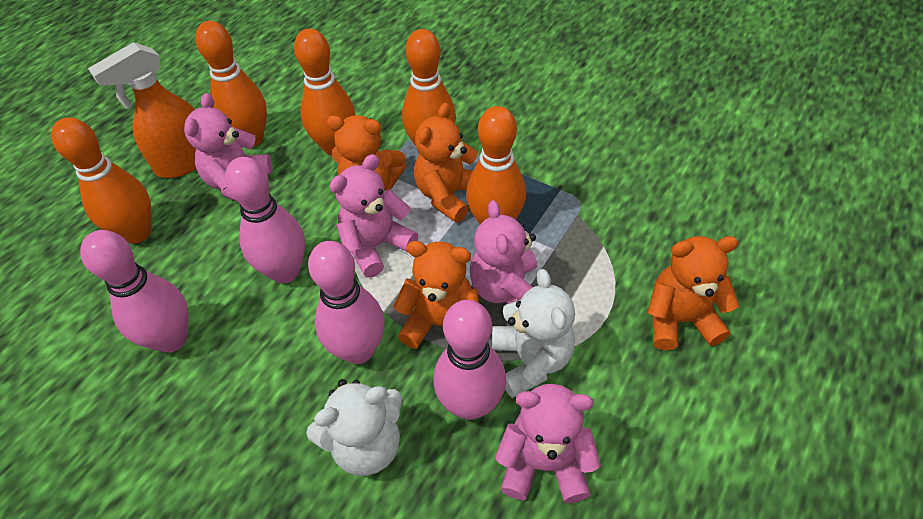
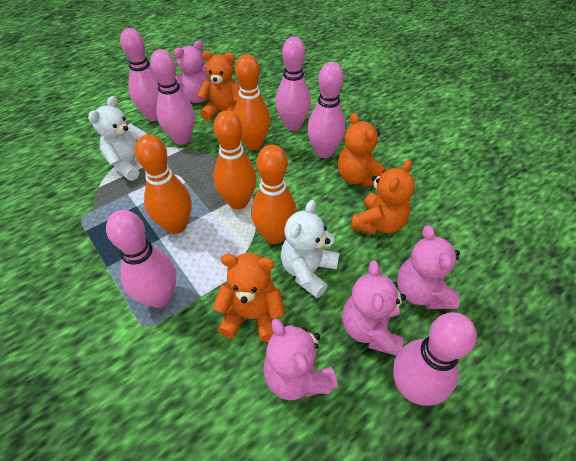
orange bowling pin: 5 -> 4
orange spray bottle: 1 -> 0
pink bowling pin: 4 -> 6

